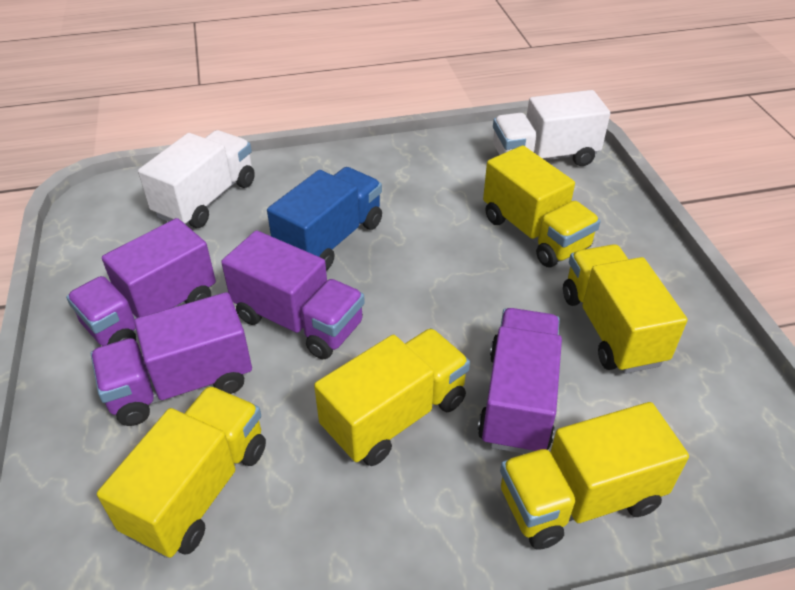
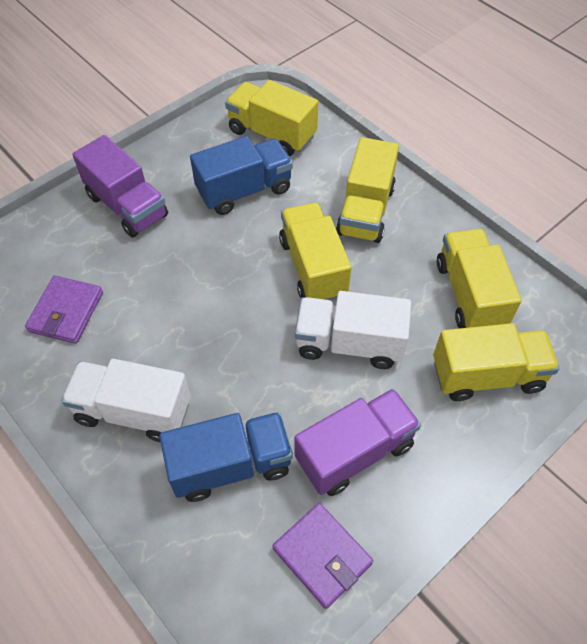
blue truck: 1 -> 2
purple truck: 4 -> 2
purple wallet: 0 -> 2

